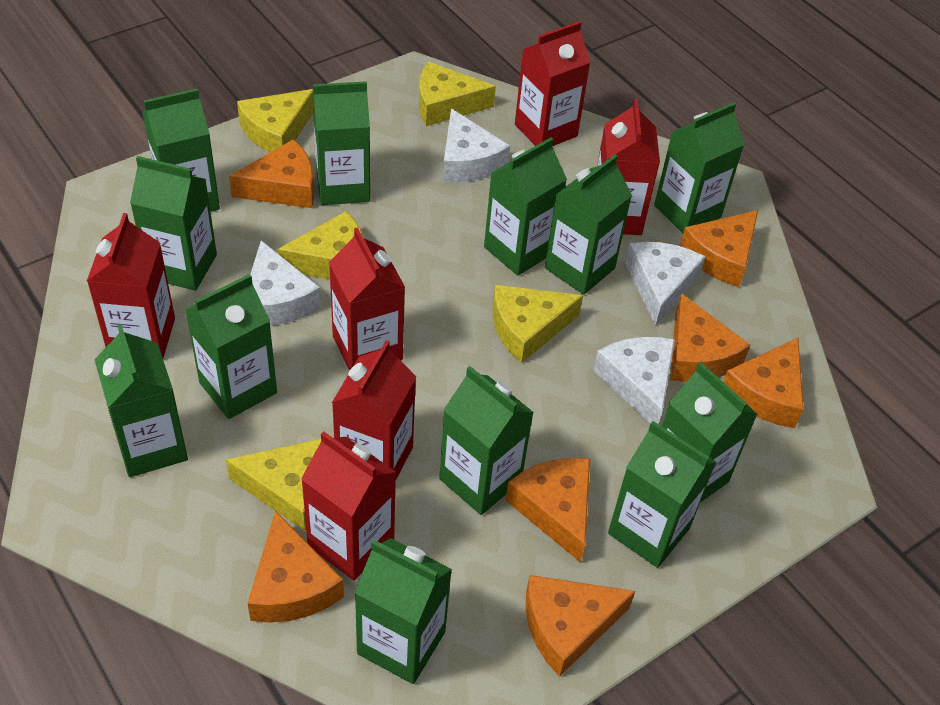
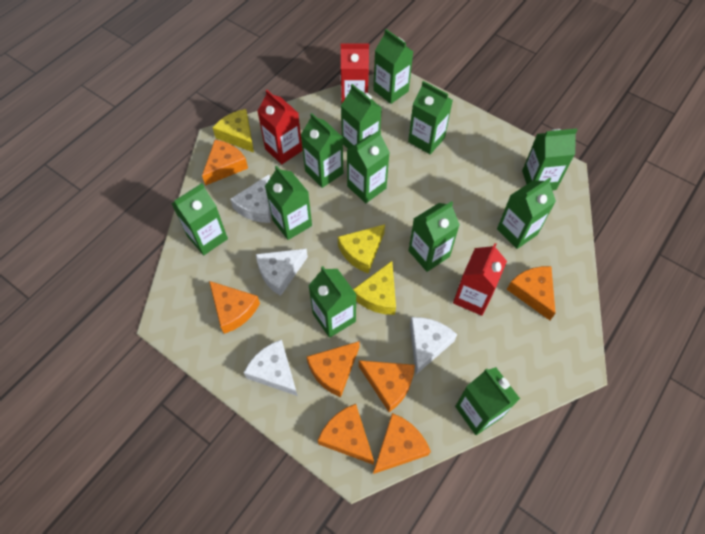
red carton: 6 -> 3
yellow cheese: 5 -> 3

